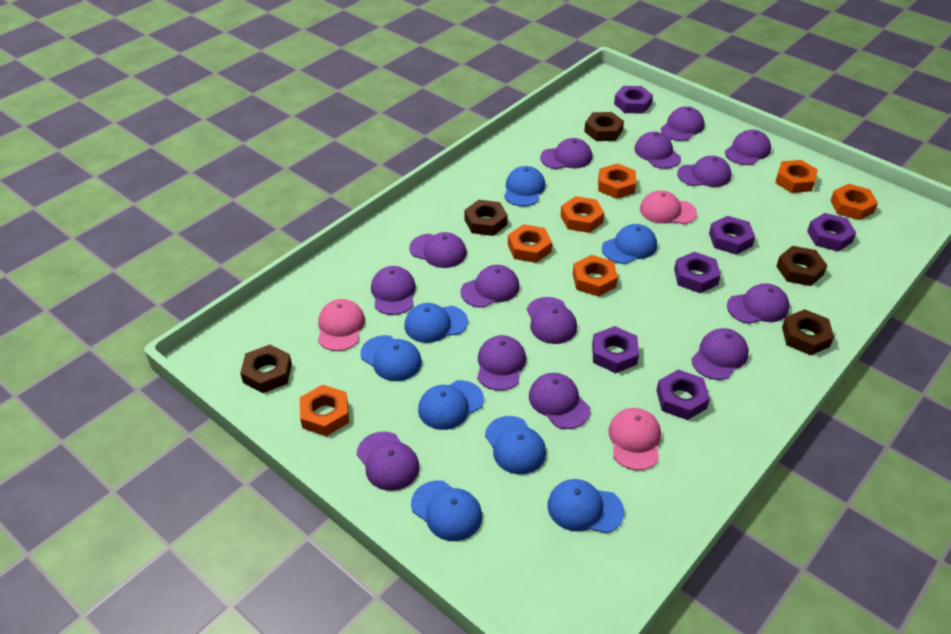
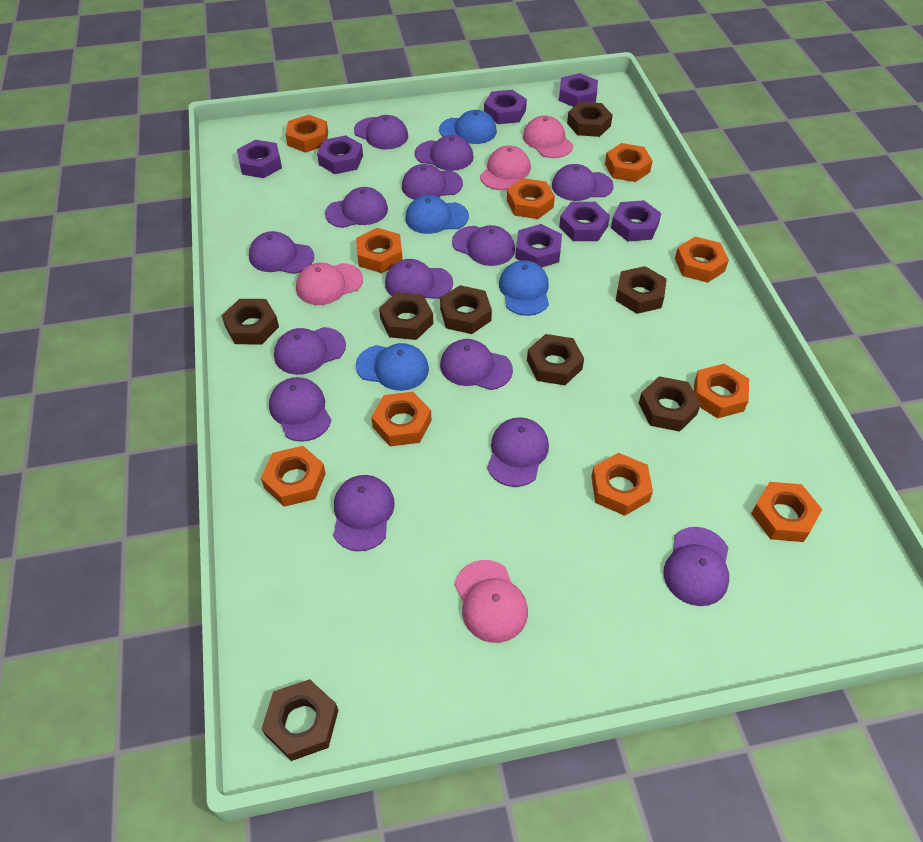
blue cap: 8 -> 4
brown nut: 5 -> 8
orange nut: 7 -> 10
pink cap: 3 -> 4
purple nut: 6 -> 7

